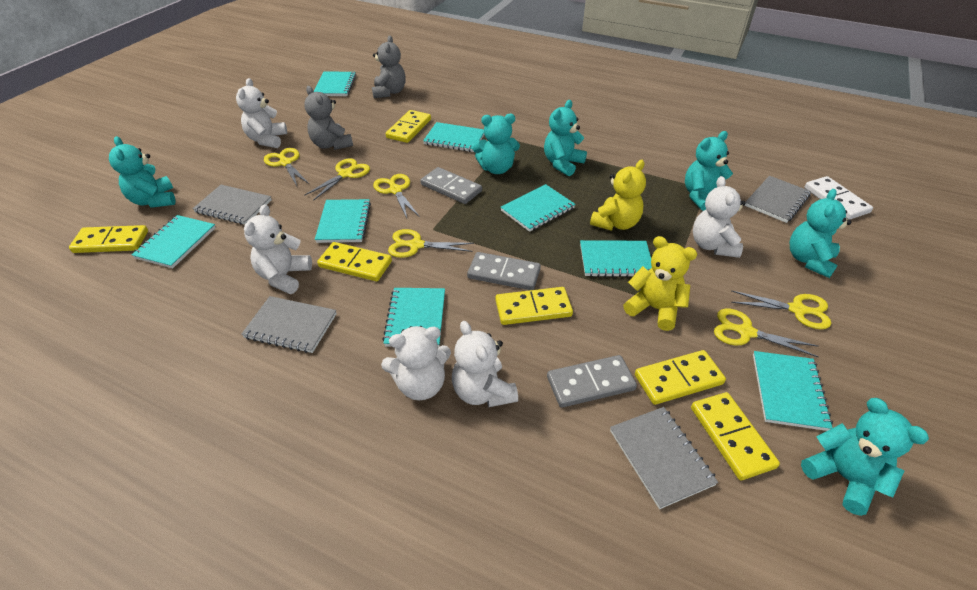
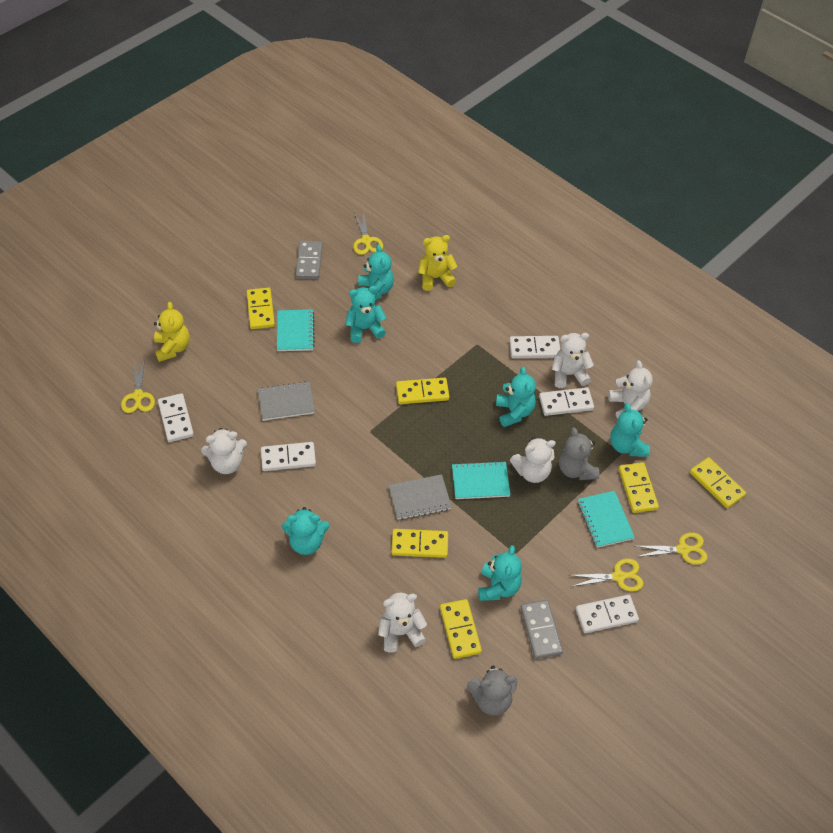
grey domino: 3 -> 2
grey notebook: 4 -> 2
turquoise notebook: 8 -> 3
white domino: 1 -> 5
yellow scissors: 6 -> 4

